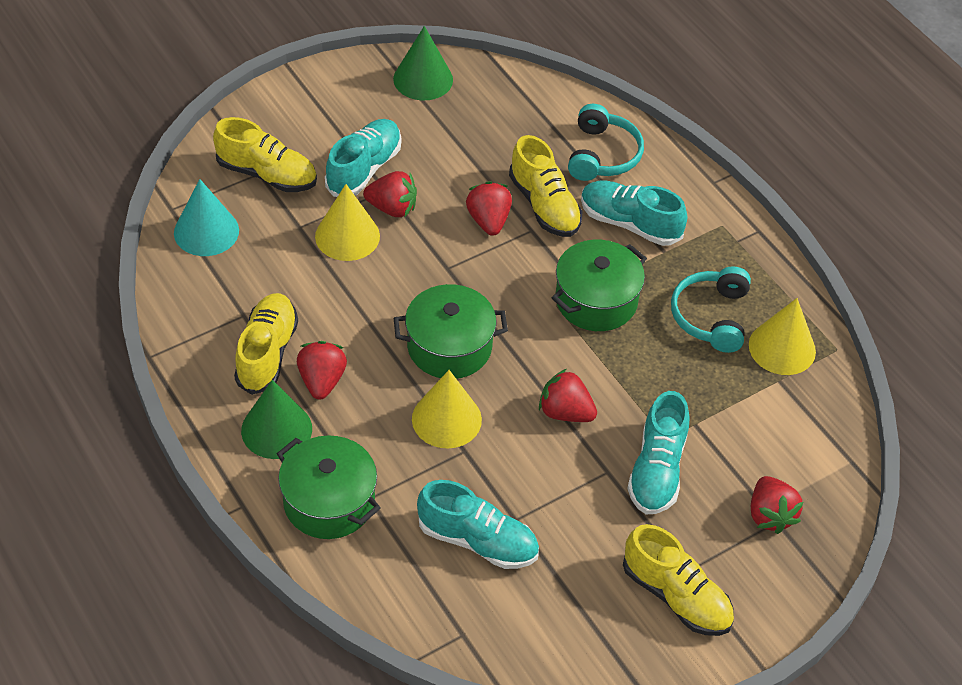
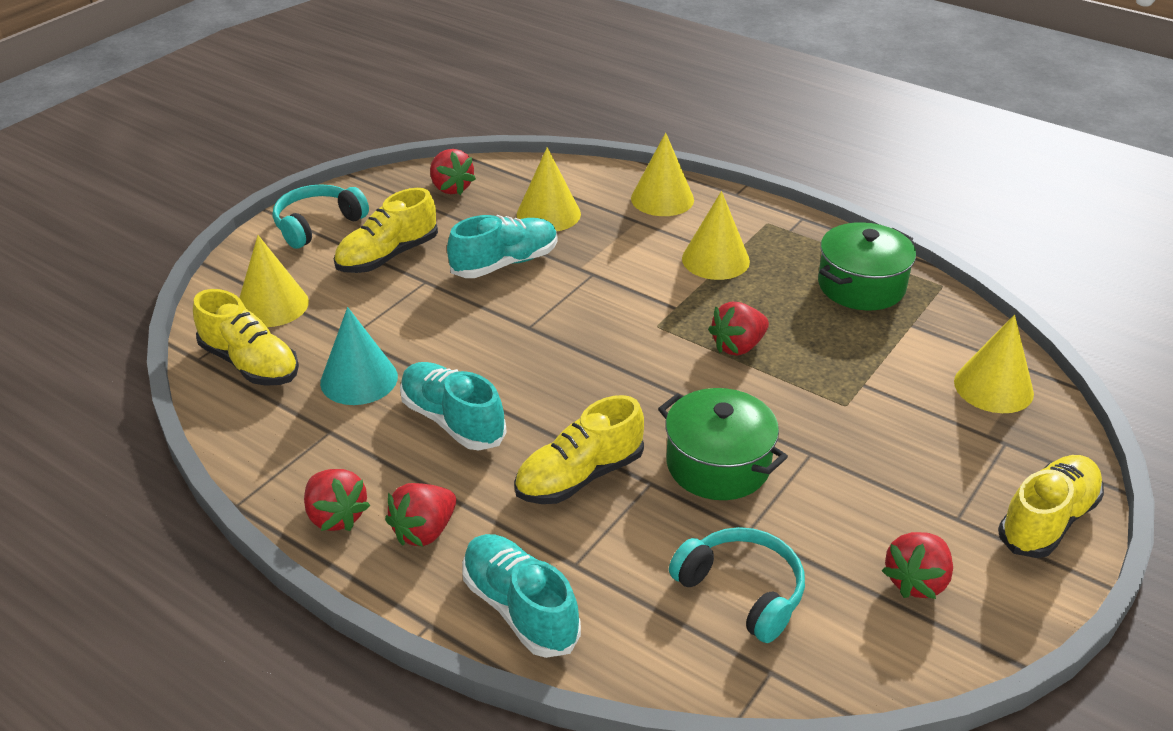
green cone: 2 -> 0
green pot: 3 -> 2
turquoise shoe: 4 -> 3
yellow cone: 3 -> 5

